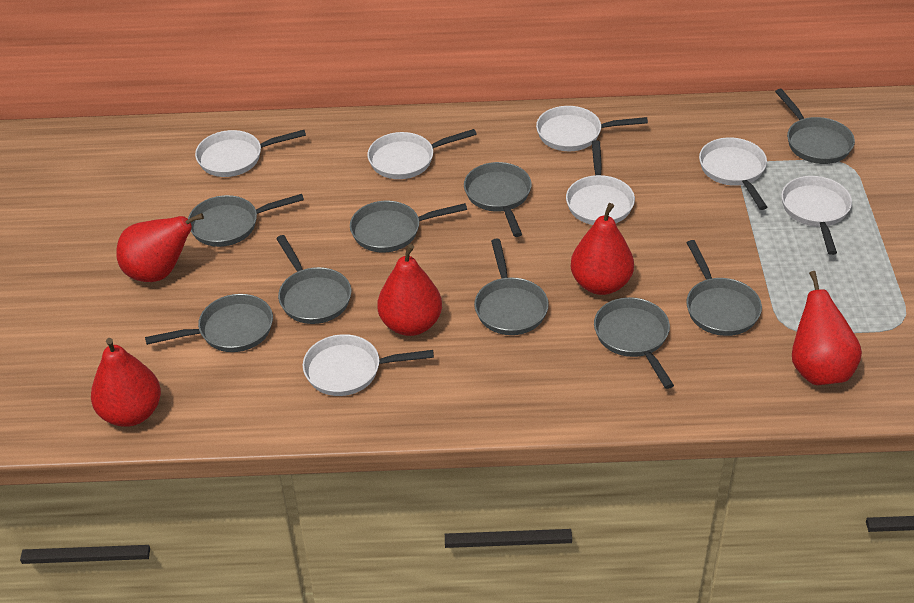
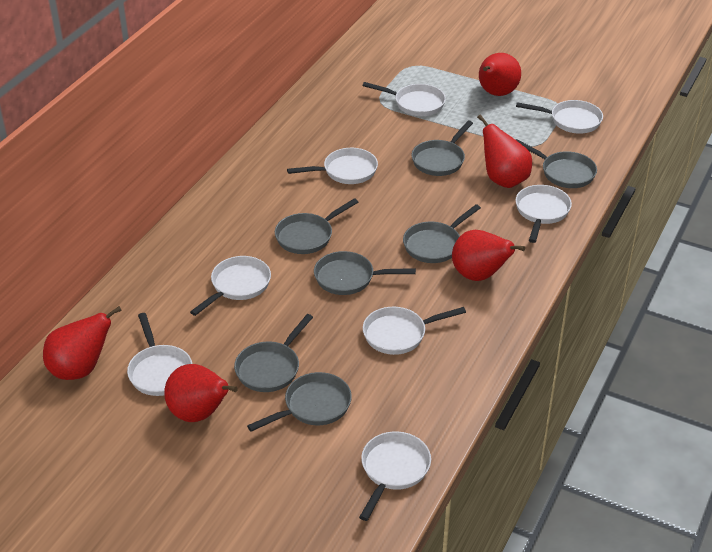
grey pan: 9 -> 7
white pan: 7 -> 8

